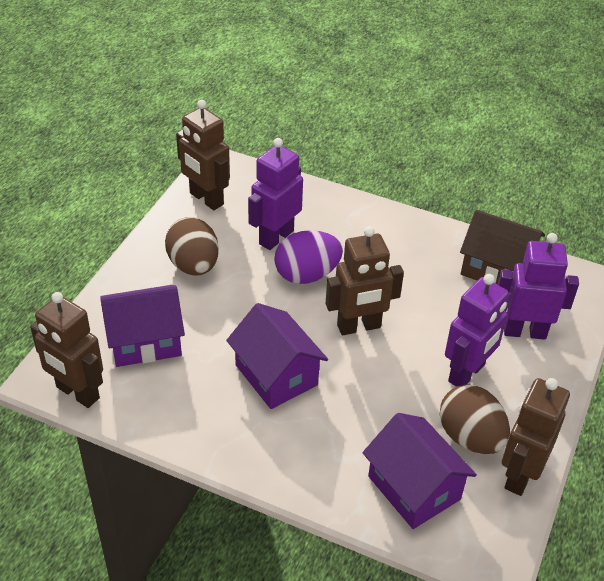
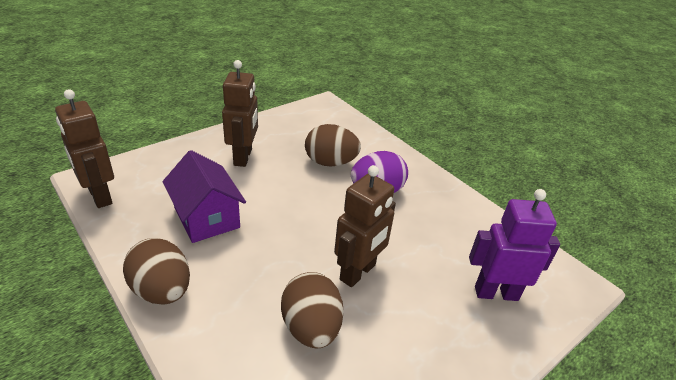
brown egg: 2 -> 3
brown house: 1 -> 0
brown robot: 4 -> 3
purple house: 3 -> 1
purple robot: 3 -> 1

